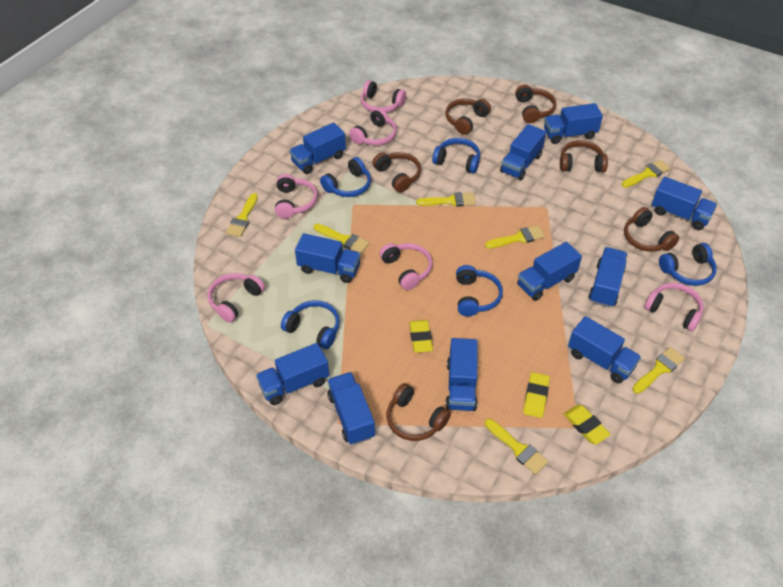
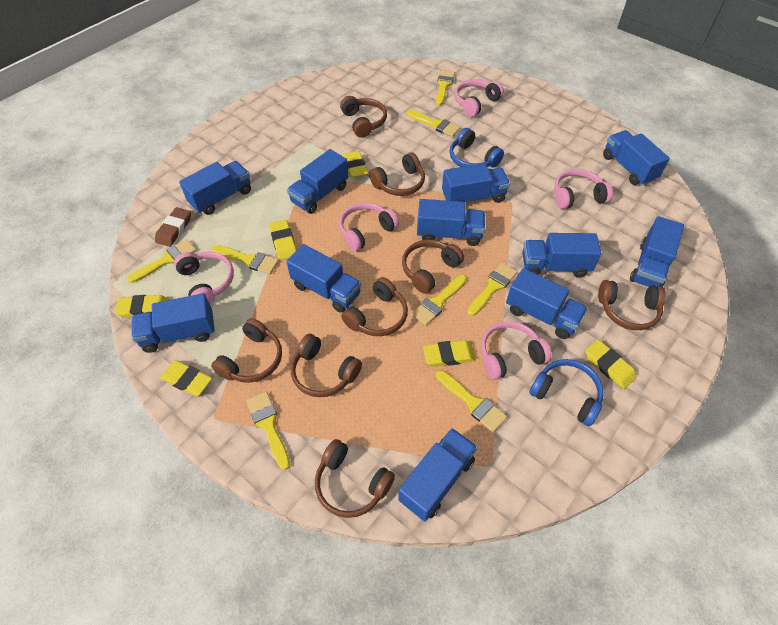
blue headphones: 5 -> 2
brown eraser: 0 -> 1
brown headphones: 6 -> 8
pink headphones: 6 -> 5
yellow brush: 7 -> 8
yellow eraser: 3 -> 6

